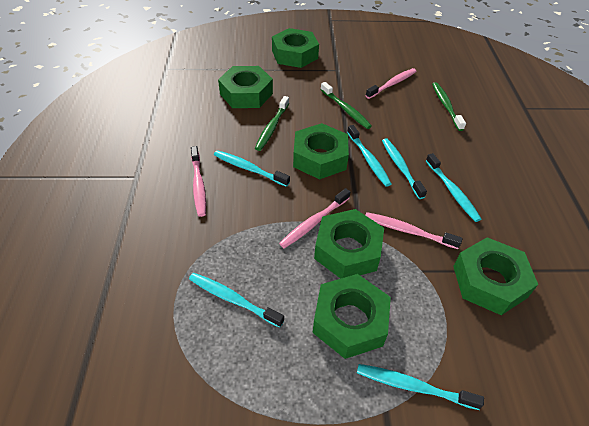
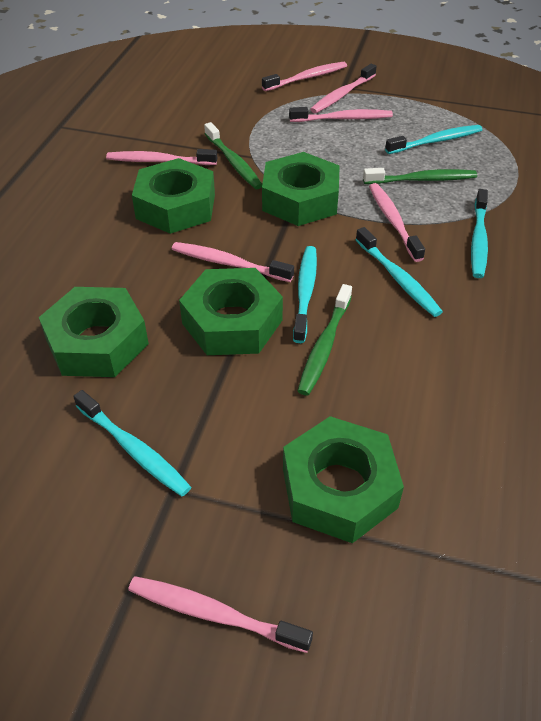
green nut: 6 -> 5
pink toothbrush: 4 -> 7
turquoise toothbrush: 6 -> 5

